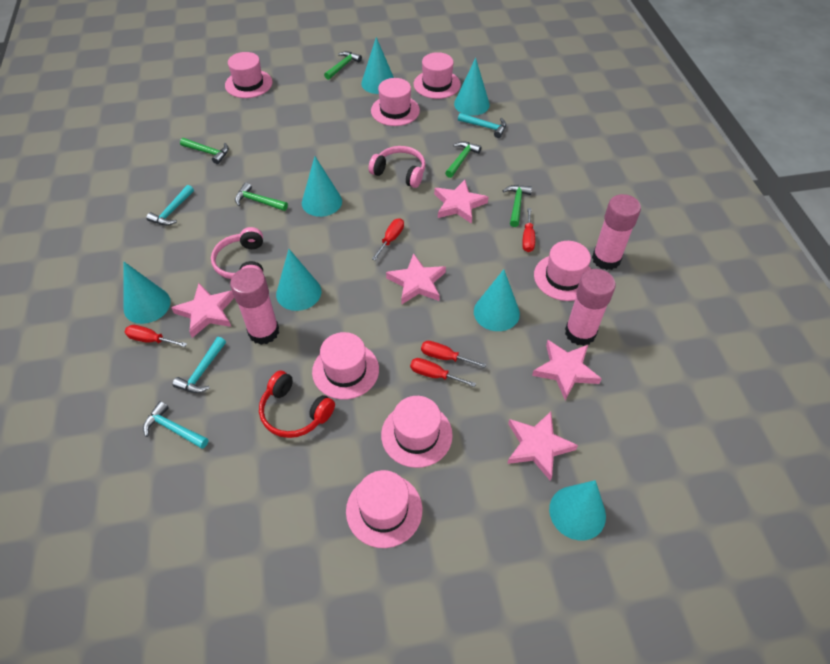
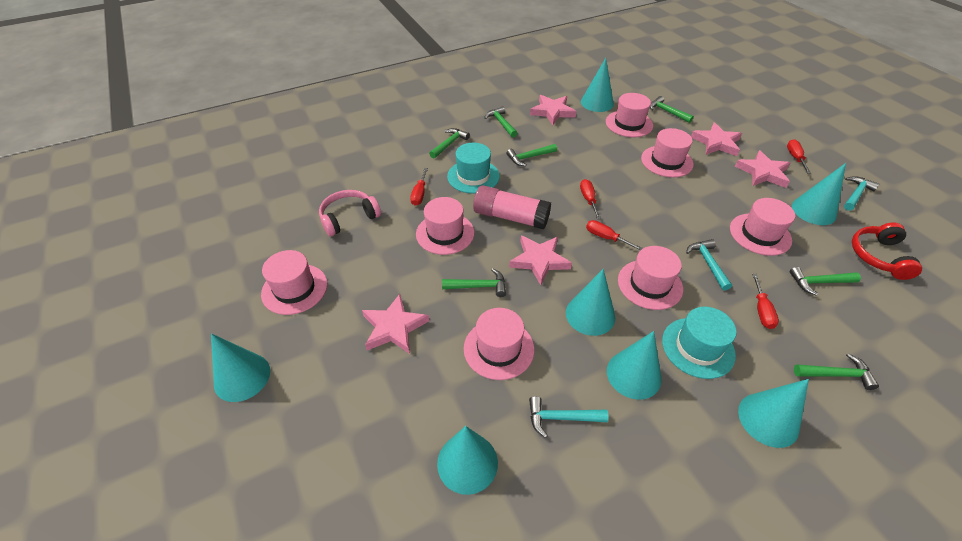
green hammer: 5 -> 7
pink glue stick: 3 -> 1
pink headphones: 2 -> 1
turquoise hammer: 4 -> 3
turquoise hat: 0 -> 2

